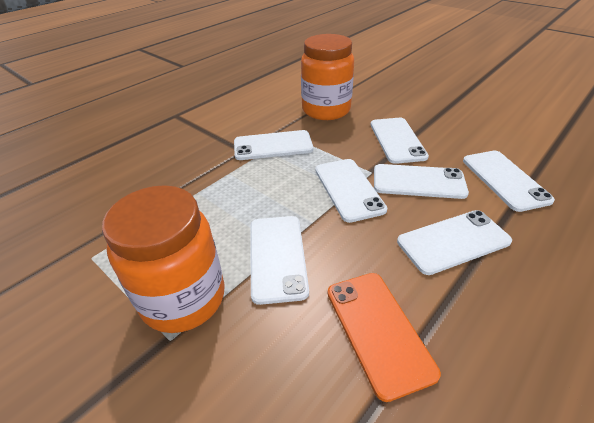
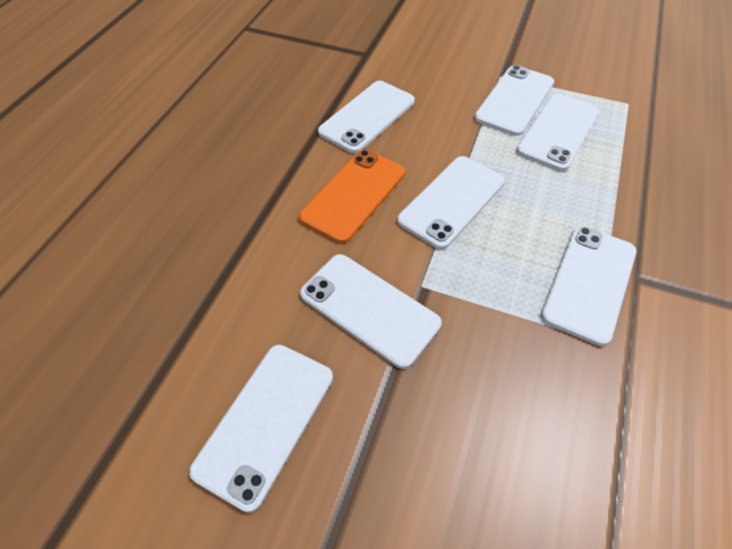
orange jar: 2 -> 0

